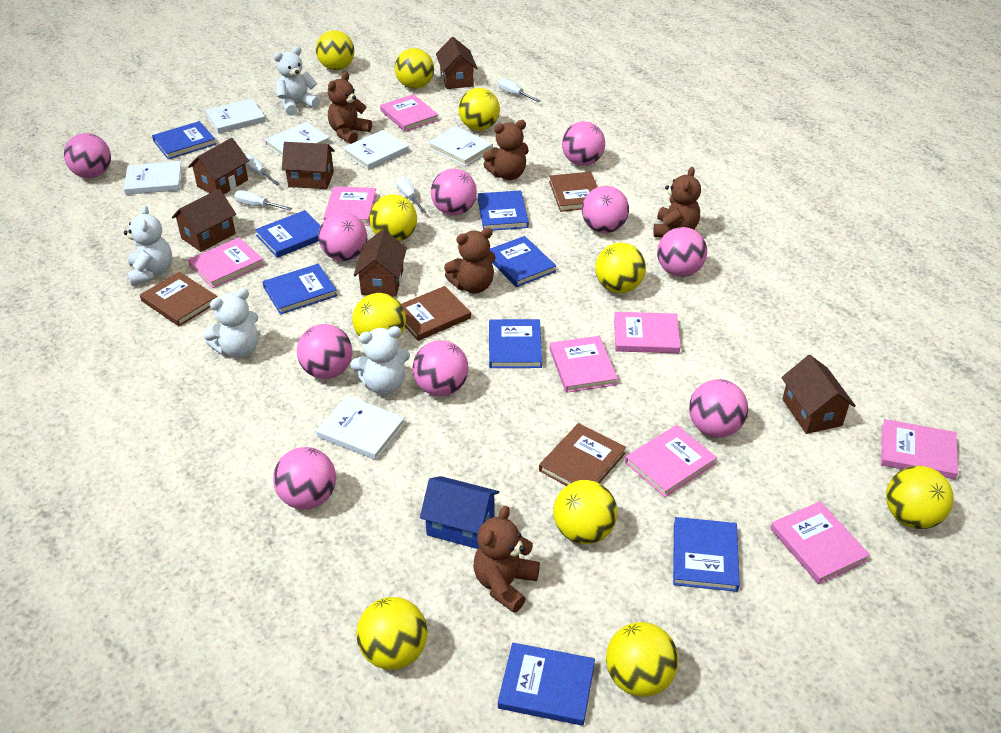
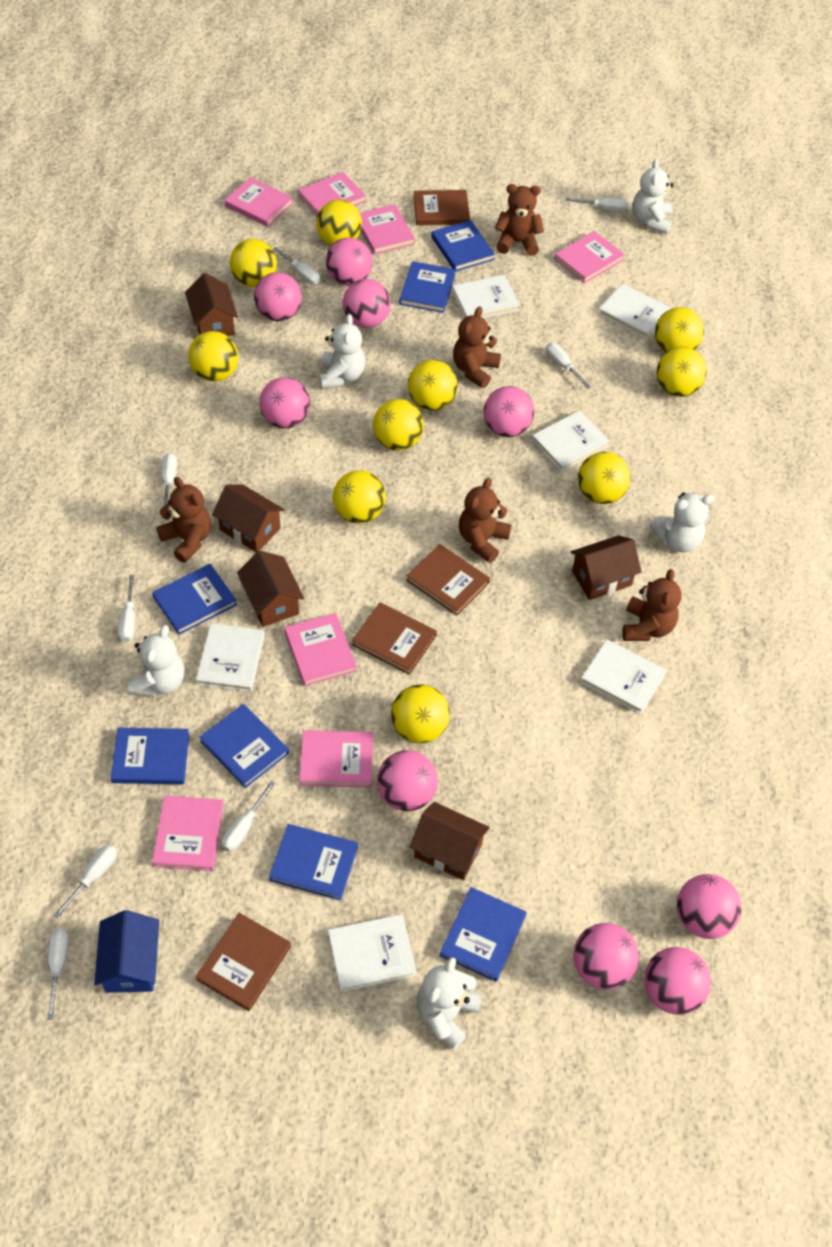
blue book: 8 -> 7
brown house: 6 -> 5
pink ball: 10 -> 9
pink book: 8 -> 7
white screwdriver: 4 -> 8
white teddy bear: 4 -> 5

